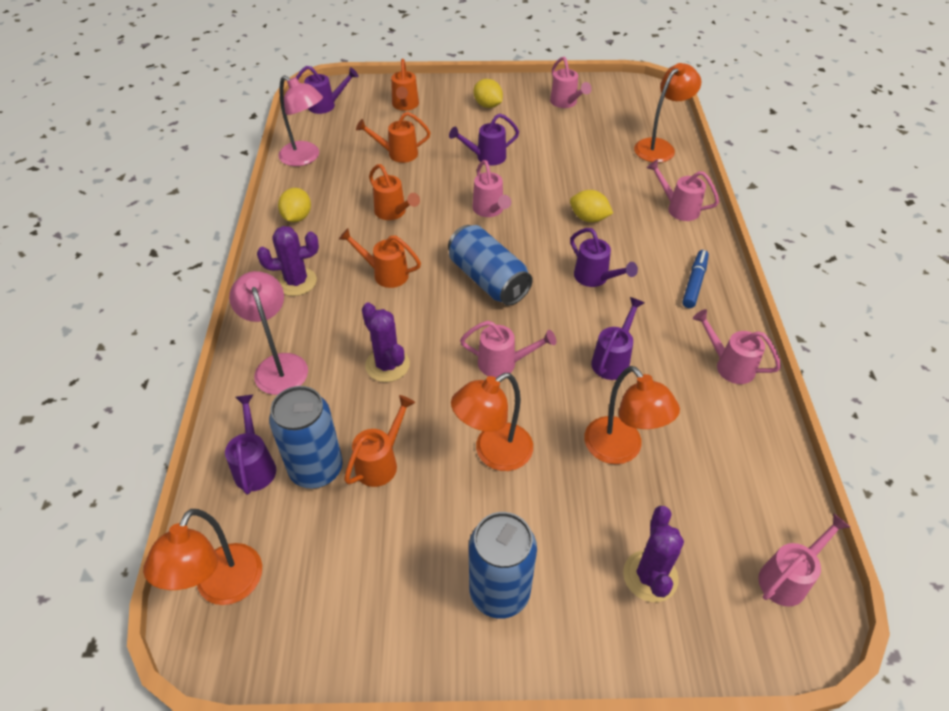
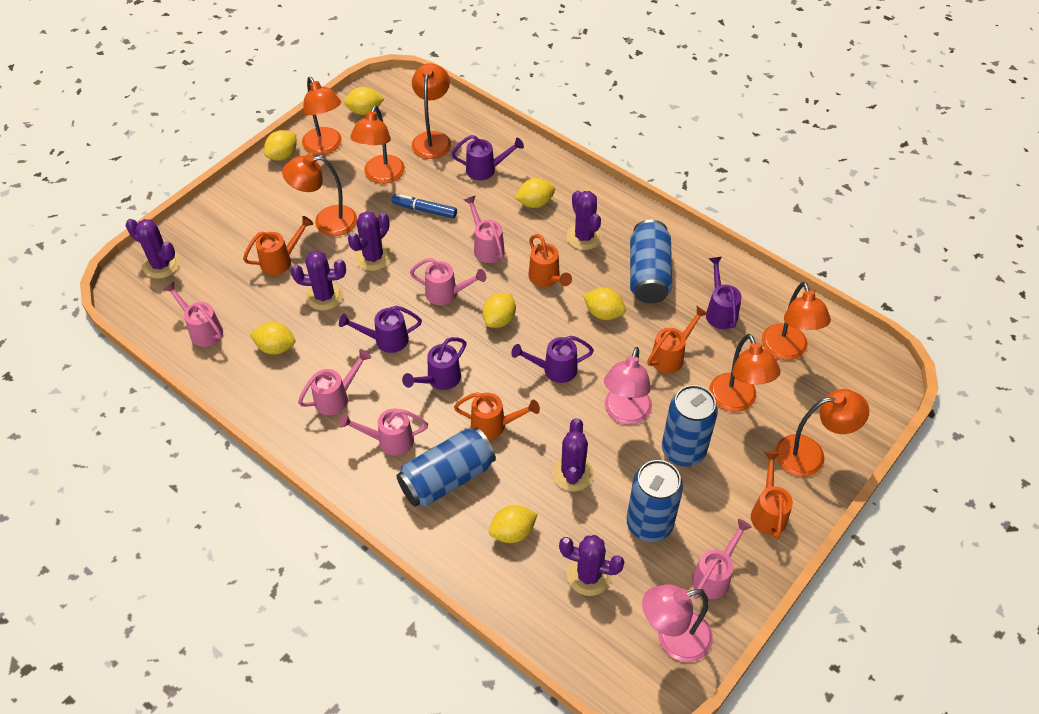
blue can: 3 -> 4
orange lamp: 4 -> 7
purple cactus: 3 -> 6
yellow lemon: 3 -> 7

